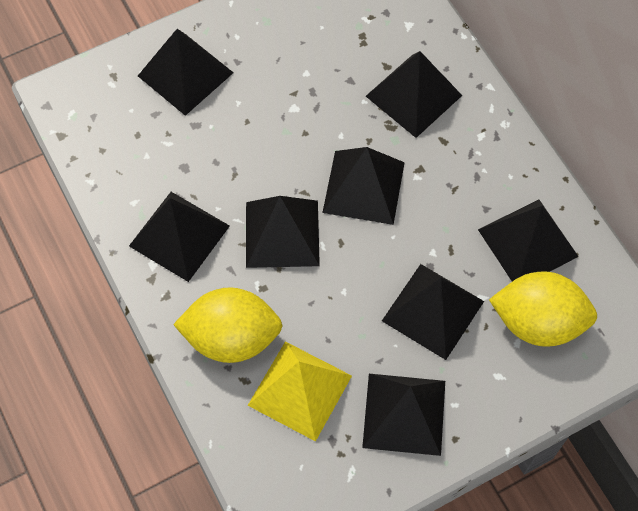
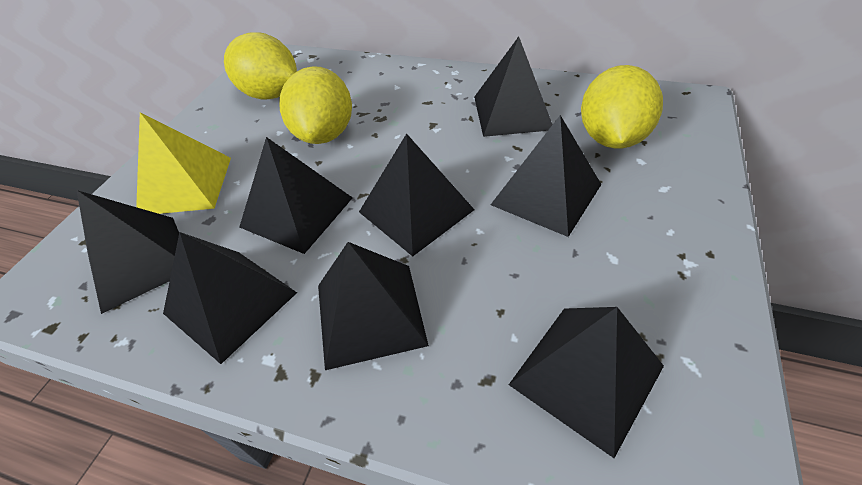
yellow lemon: 2 -> 3

